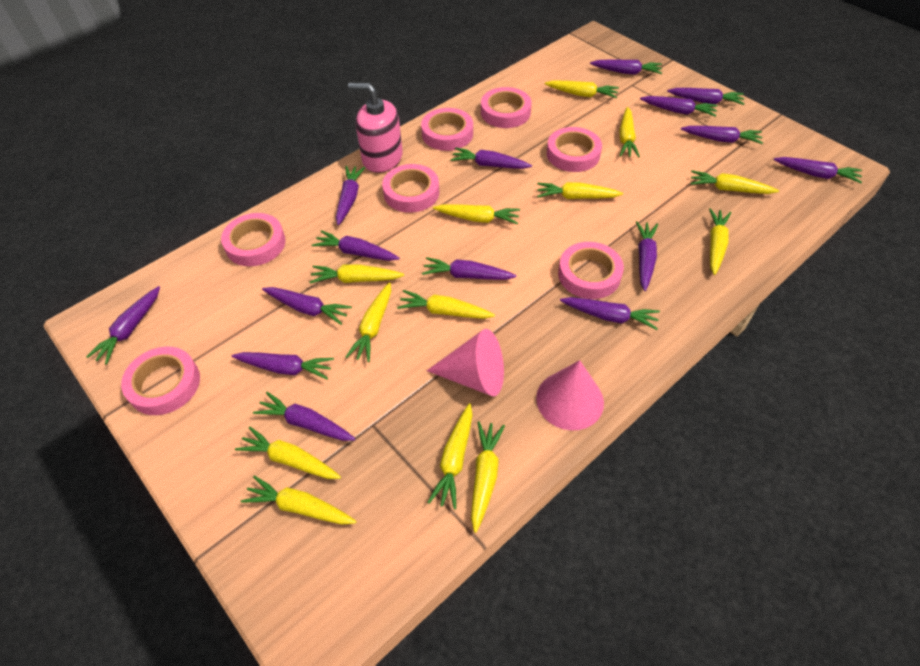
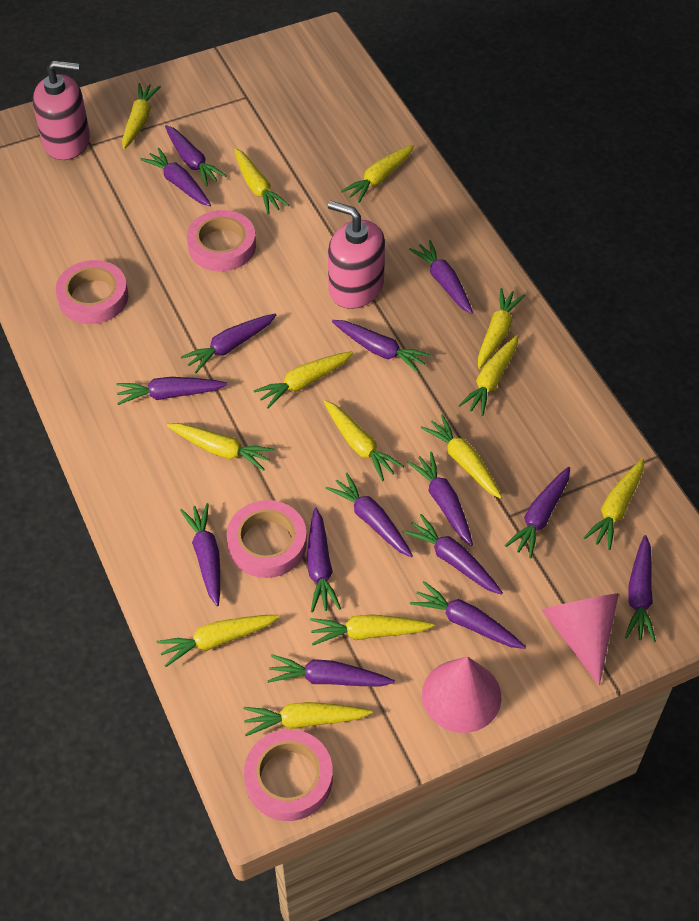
pink soap dispenser: 1 -> 2
pink tape: 7 -> 4

